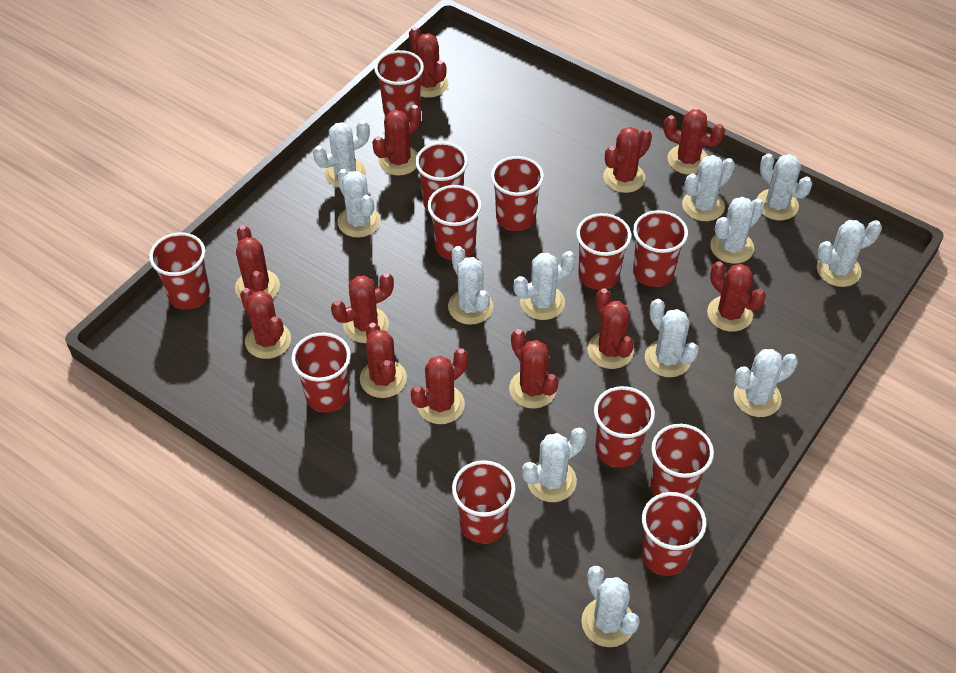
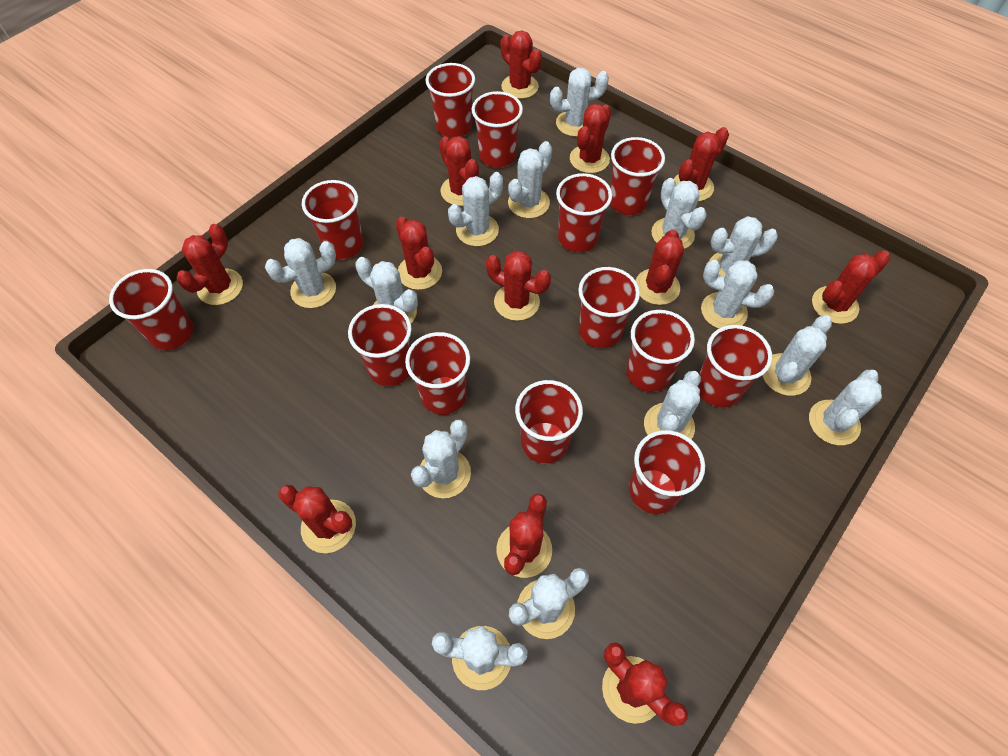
red cup: 12 -> 13
white cactus: 12 -> 14

